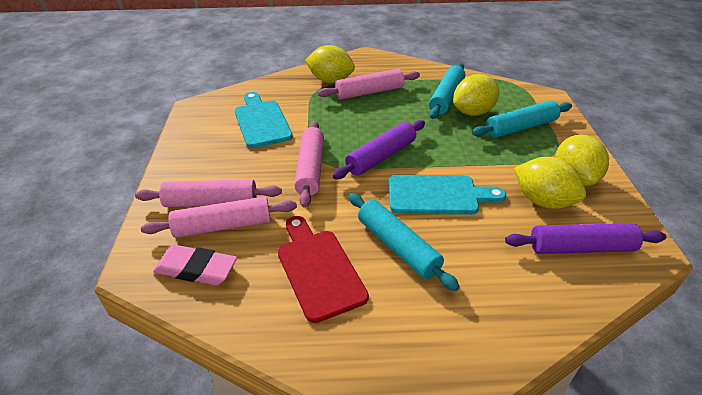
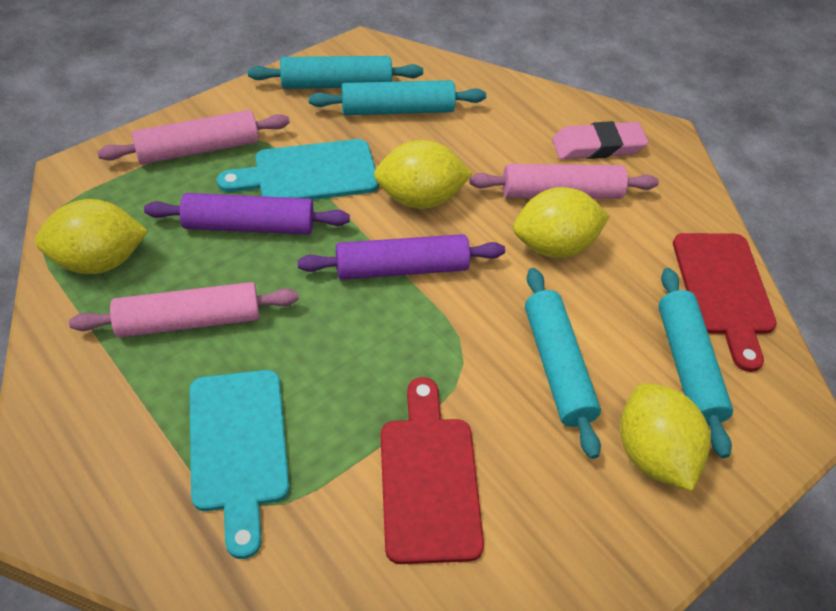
pink rolling pin: 4 -> 3
red cutting board: 1 -> 2
turquoise rolling pin: 3 -> 4

